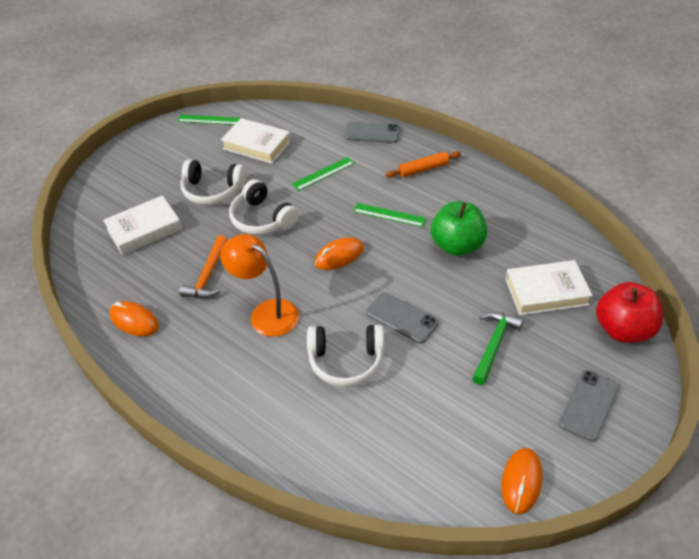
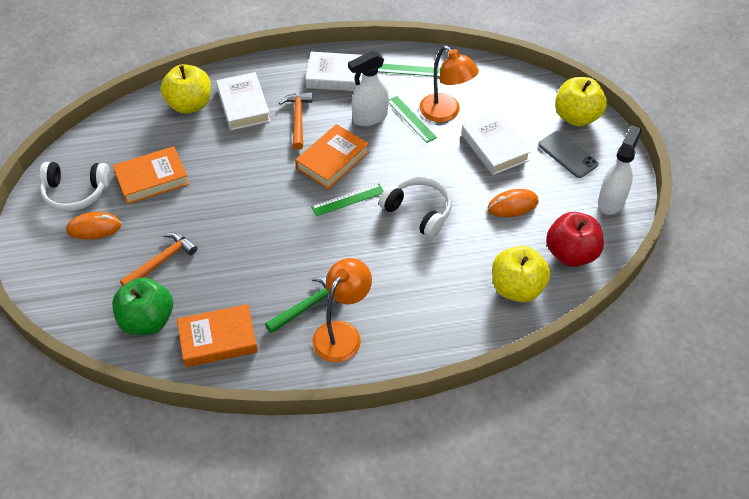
grey phone: 3 -> 1
orange book: 0 -> 3
orange hammer: 1 -> 2
orange lamp: 1 -> 2
orange mouse: 3 -> 2
orange rolling pin: 1 -> 0
white headphones: 3 -> 2
white spray bottle: 0 -> 2
yellow apple: 0 -> 3

